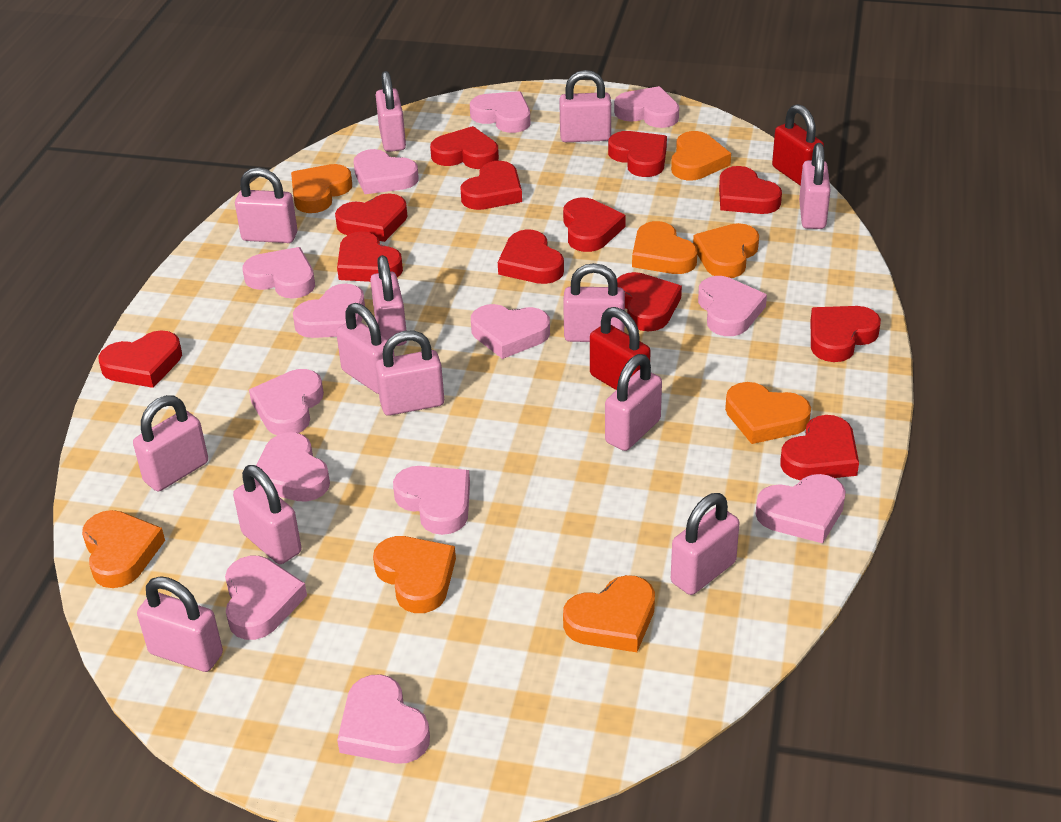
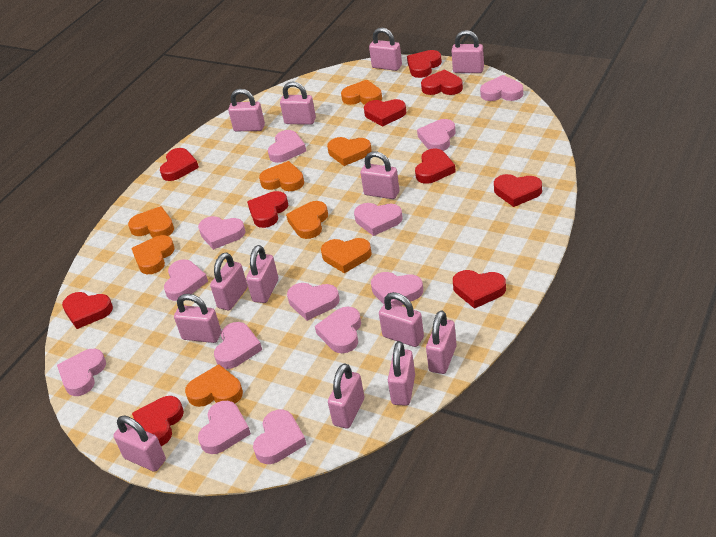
red heart: 12 -> 10
red padlock: 2 -> 0

